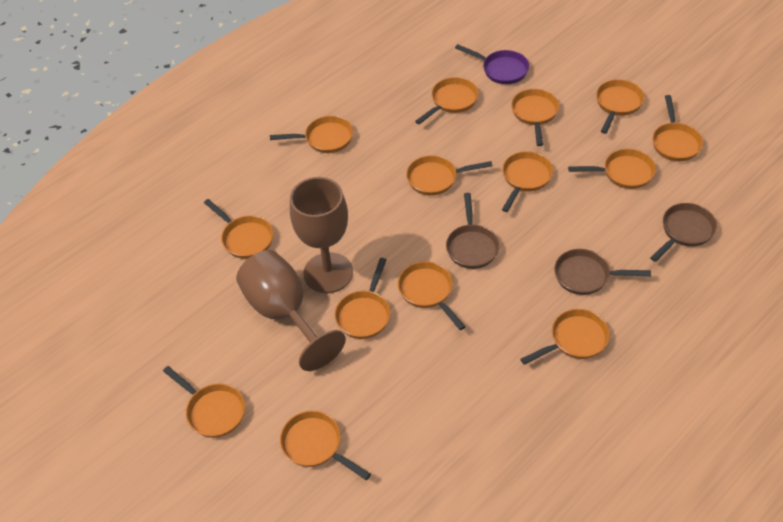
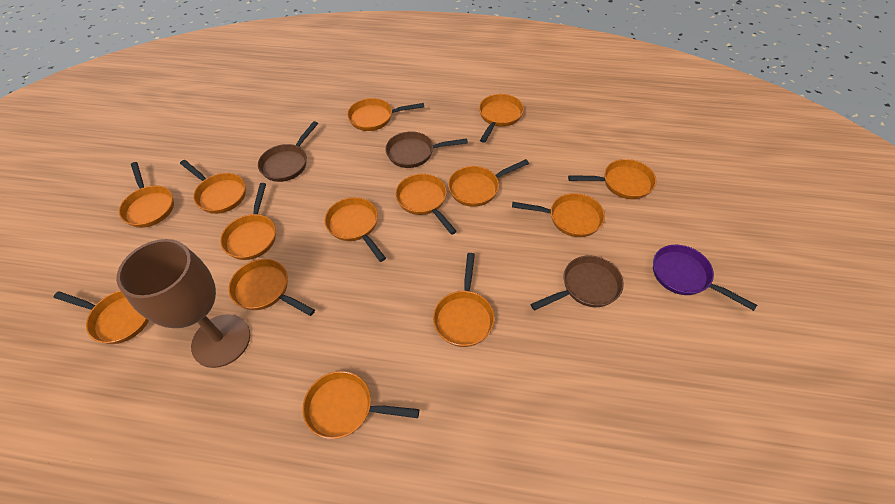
brown goblet: 2 -> 1

